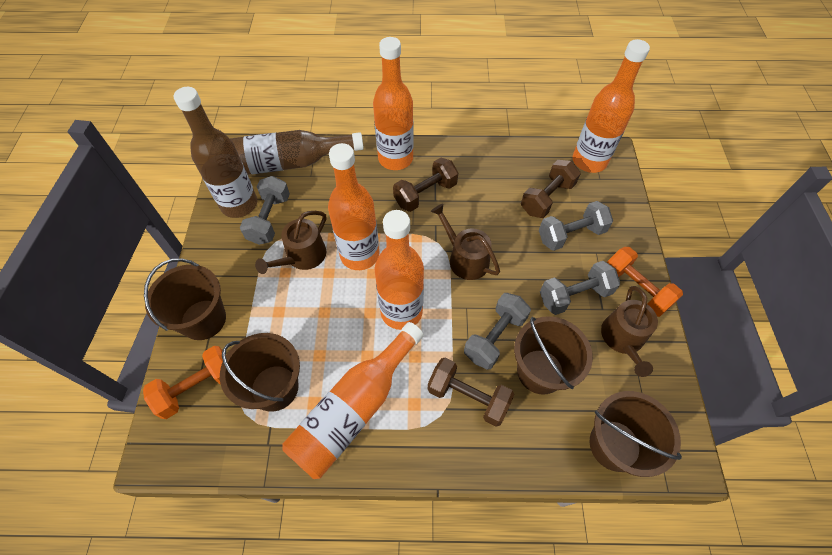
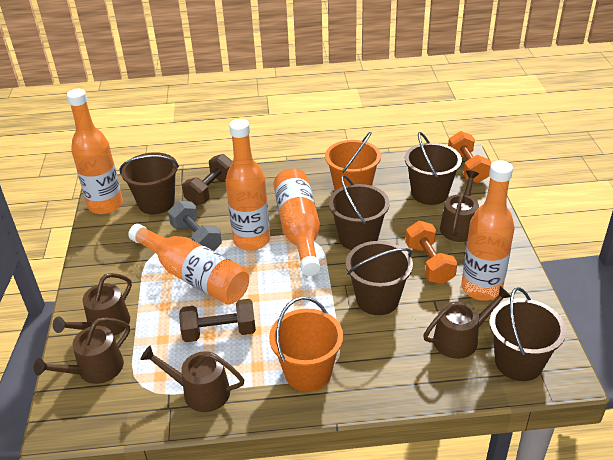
brown bottle: 2 -> 0
brown bucket: 4 -> 5
brown dumbbell: 3 -> 2
brown watering can: 3 -> 5
grey dumbbell: 4 -> 1
orange bucket: 0 -> 2

